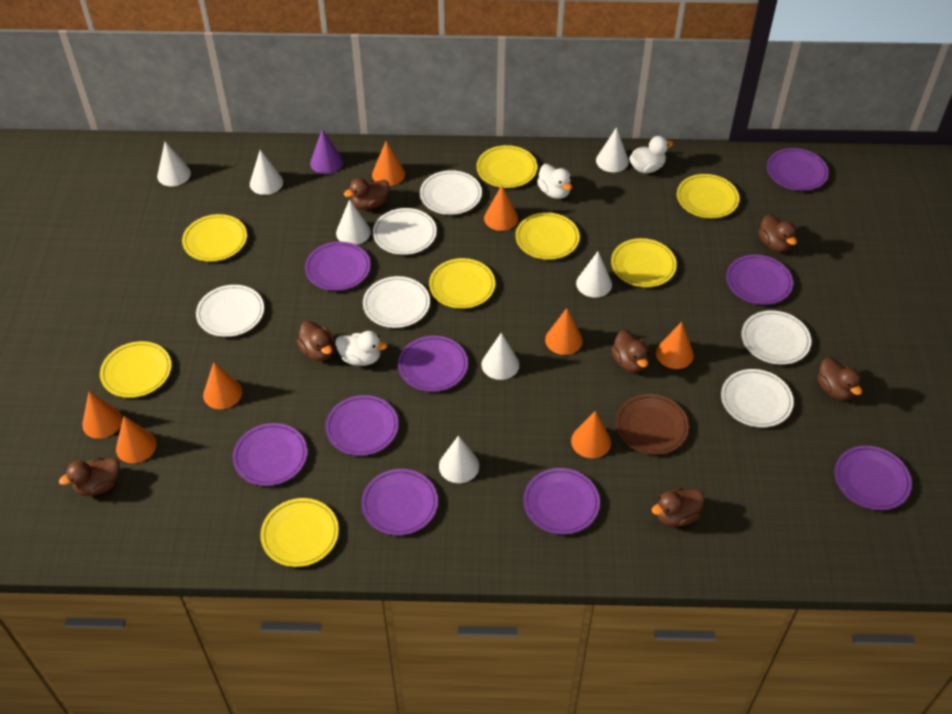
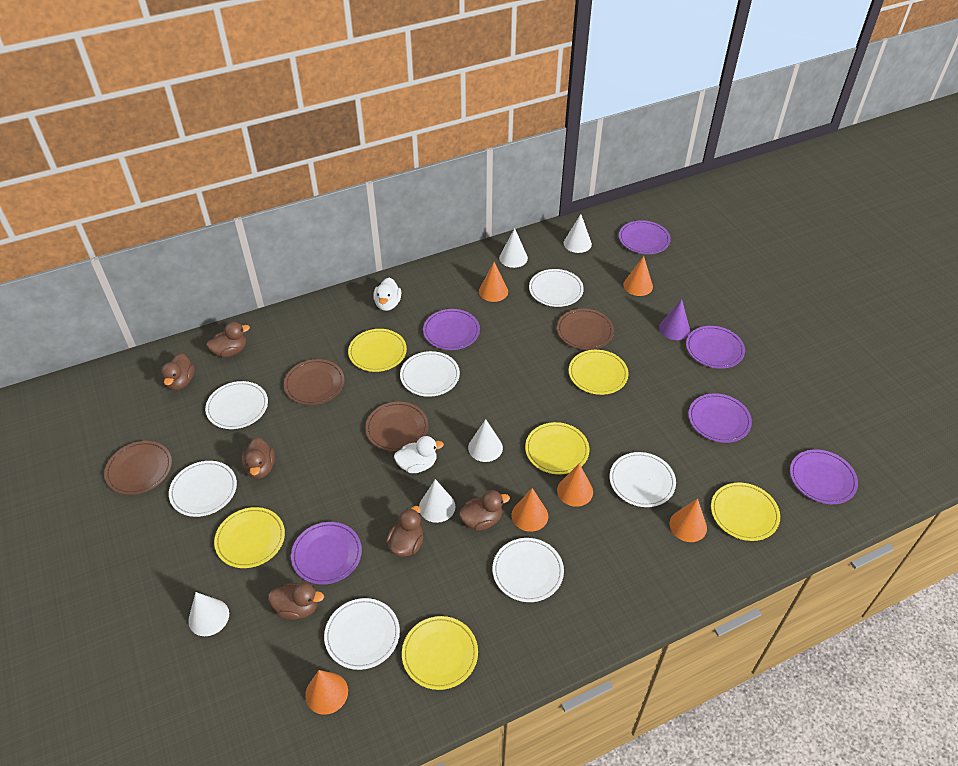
brown duck: 7 -> 6
brown plate: 1 -> 4
orange cone: 8 -> 6
purple plate: 9 -> 6
white cone: 7 -> 5
white duck: 3 -> 2
white plate: 6 -> 7
yellow plate: 8 -> 6

